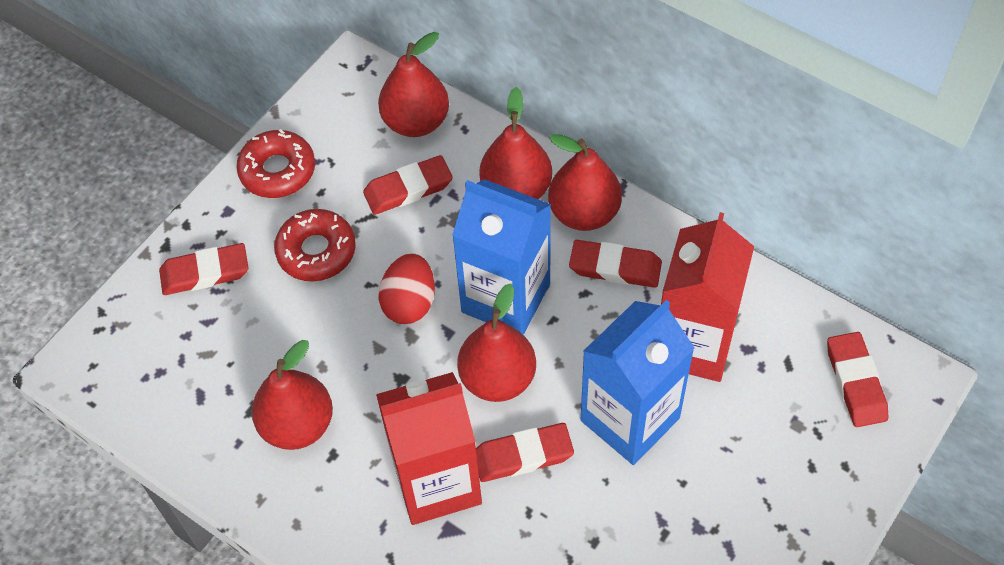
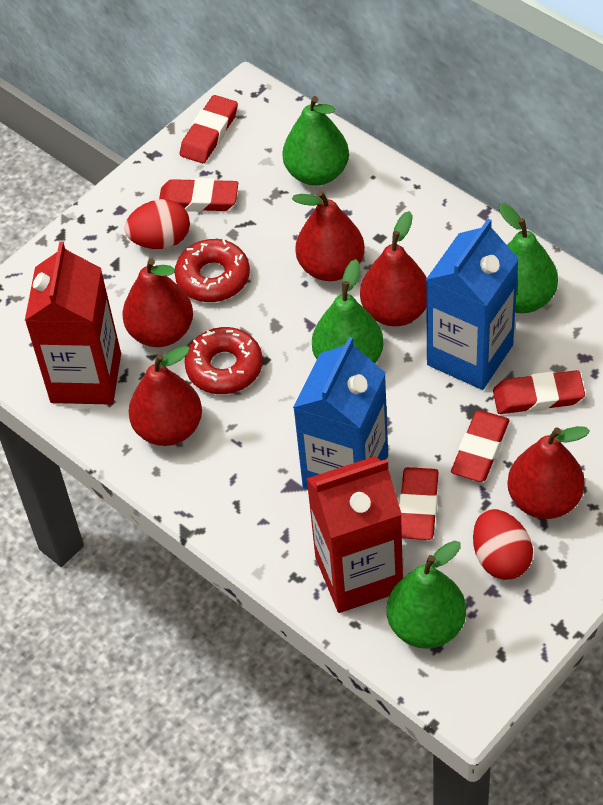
green pear: 0 -> 4
red egg: 1 -> 2

